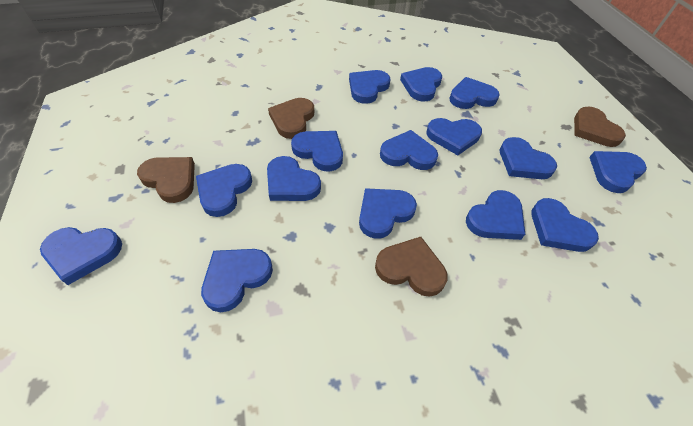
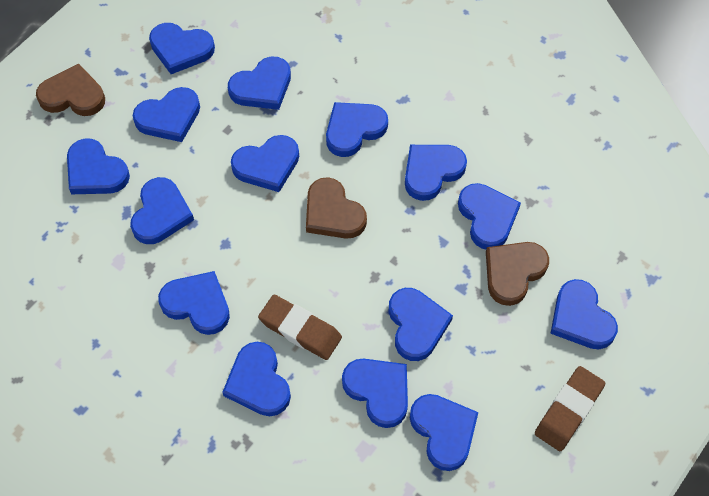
brown eraser: 0 -> 2
brown heart: 4 -> 3

